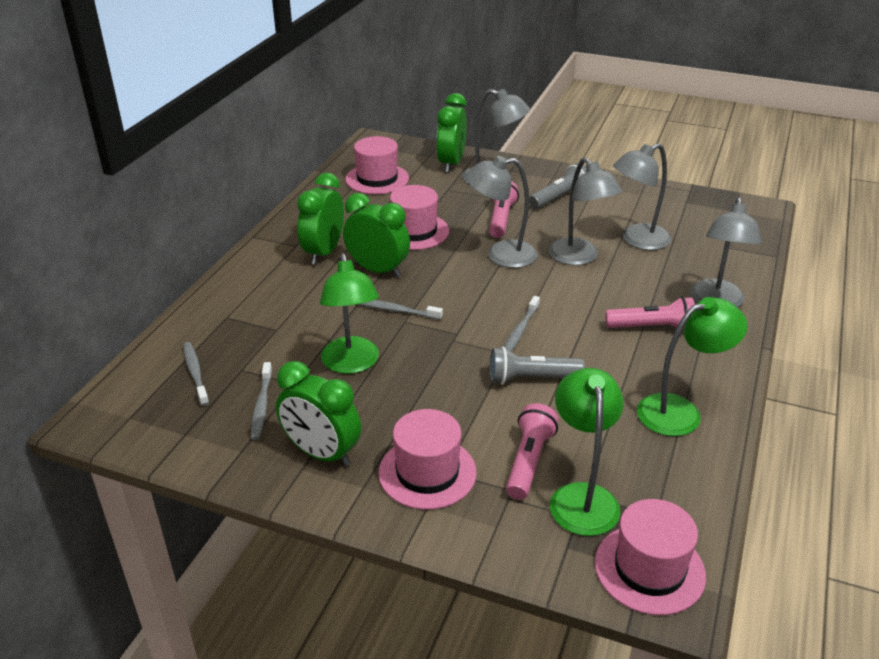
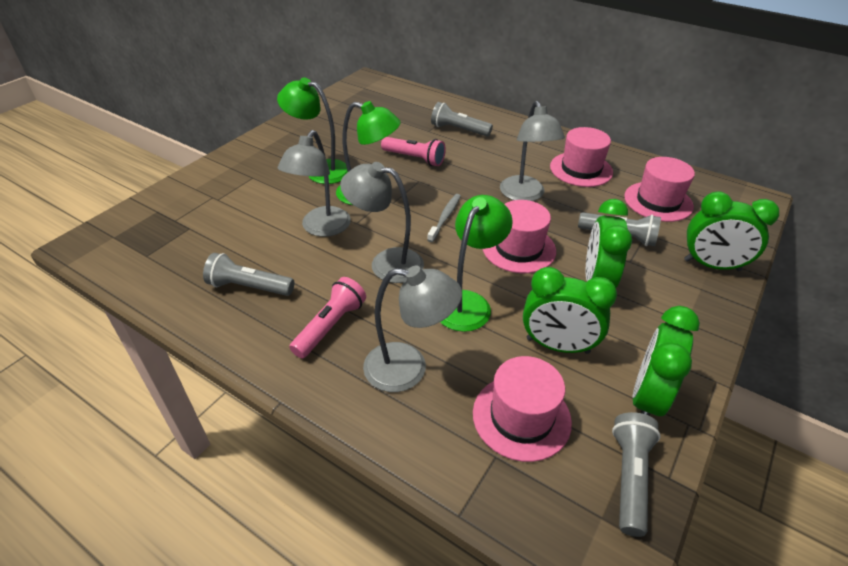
grey flashlight: 2 -> 4
grey lamp: 5 -> 4
grey toothbrush: 4 -> 1
pink flashlight: 3 -> 2

